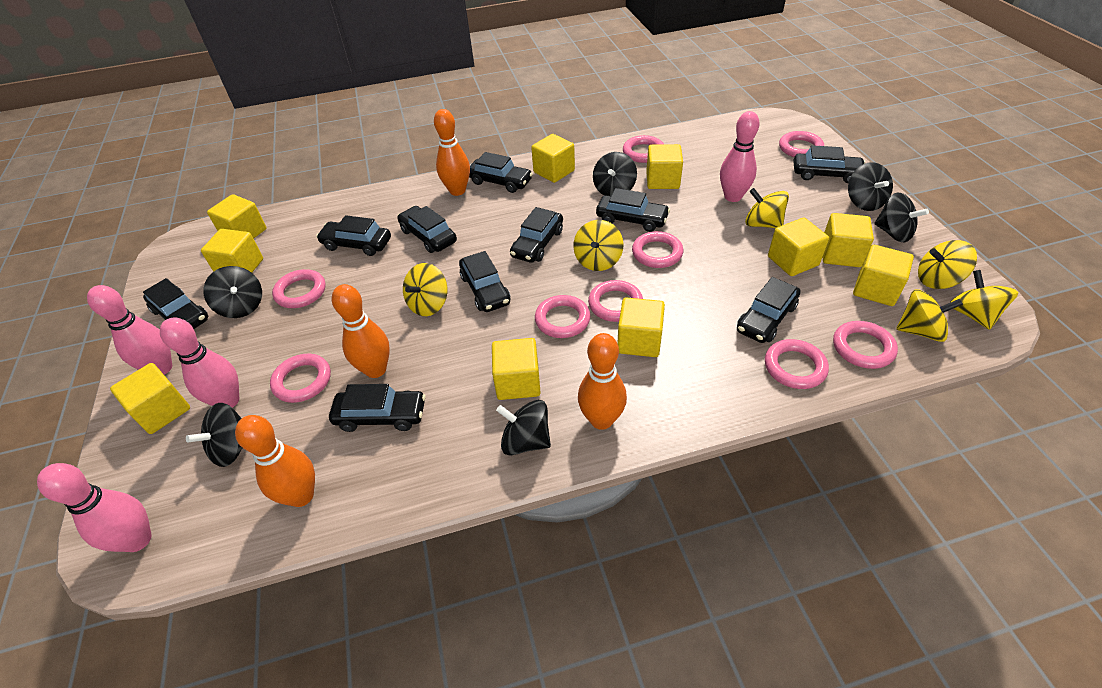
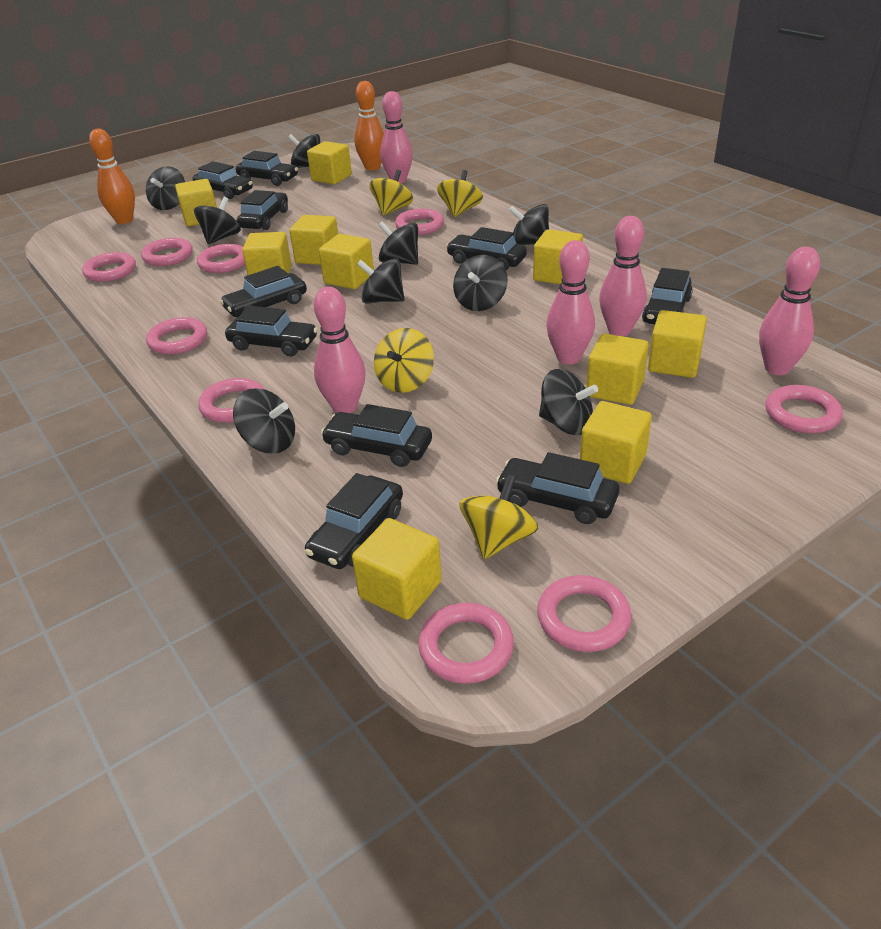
black spinning top: 6 -> 9
orange bowling pin: 4 -> 2
pink bowling pin: 4 -> 5
yellow spinning top: 6 -> 4

